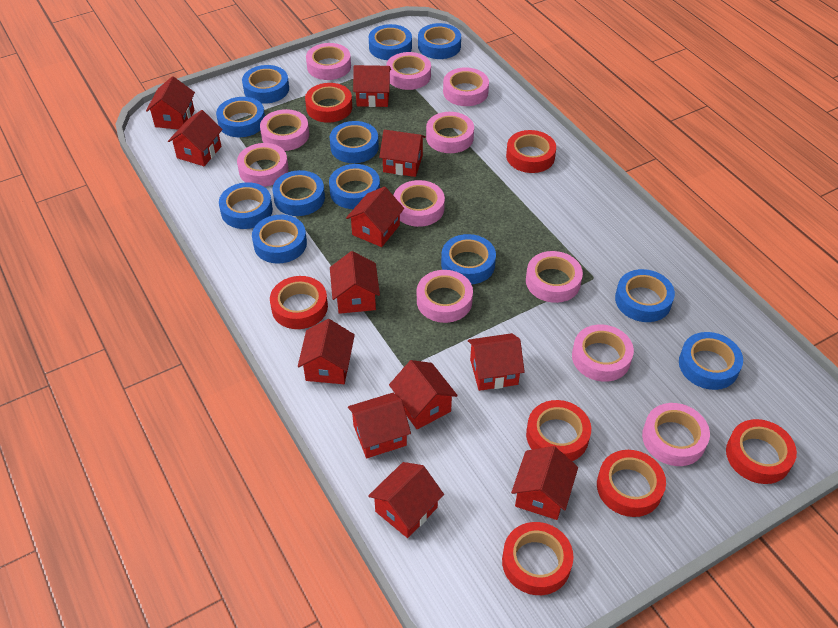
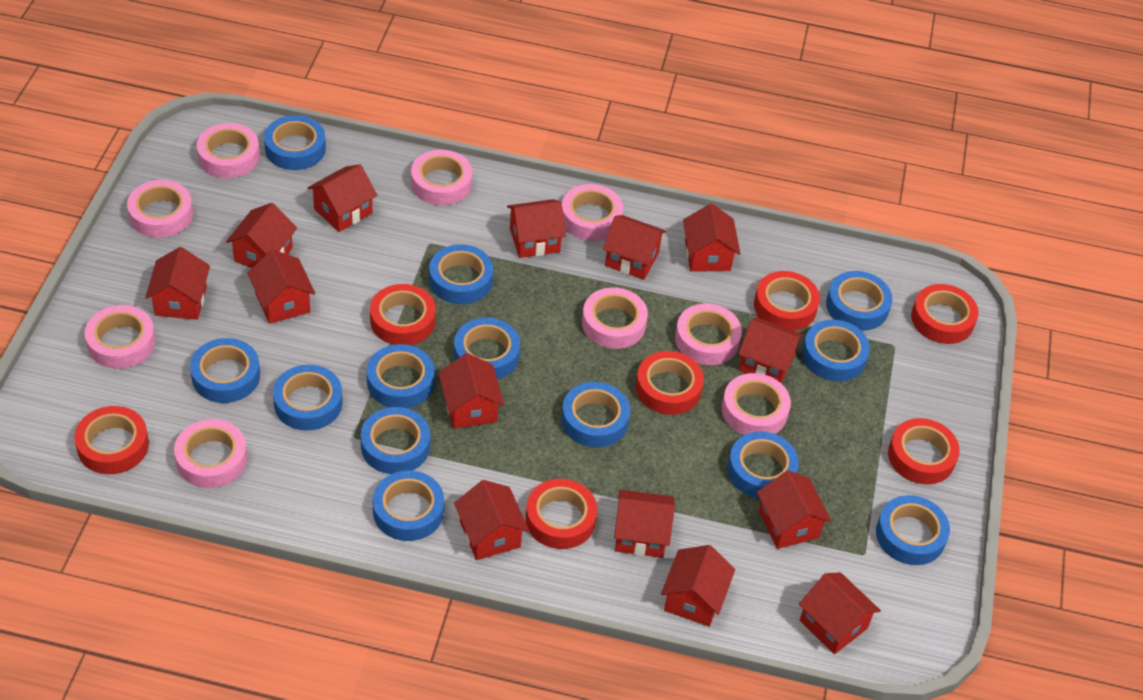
blue tape: 12 -> 13
pink tape: 11 -> 9
red house: 12 -> 14

